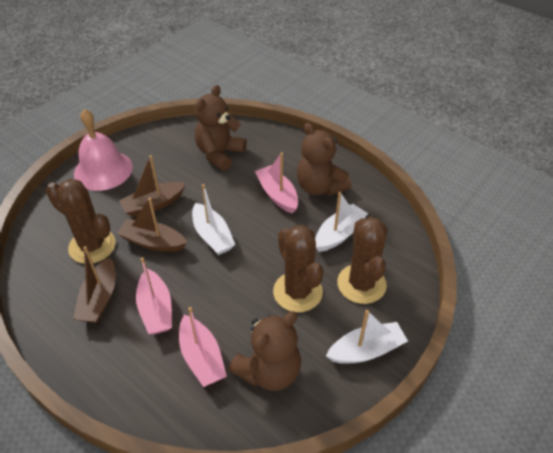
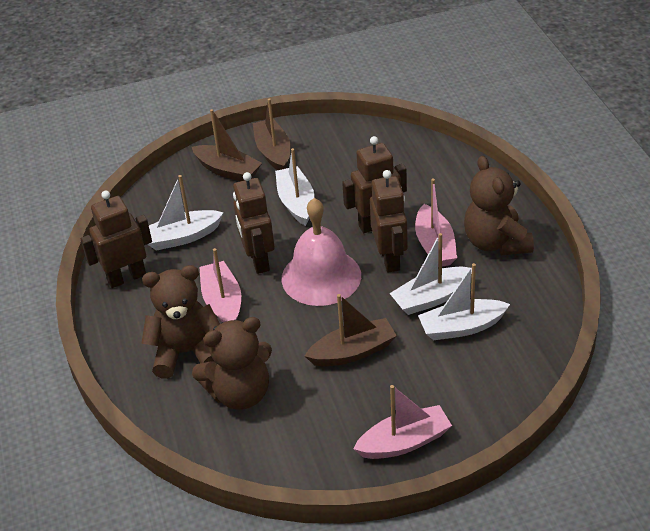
brown cactus: 3 -> 0
brown robot: 0 -> 4
white boat: 3 -> 4

